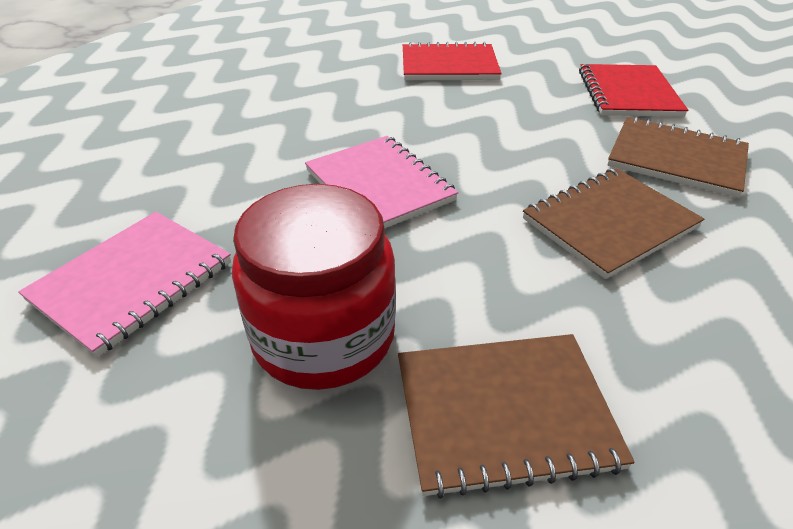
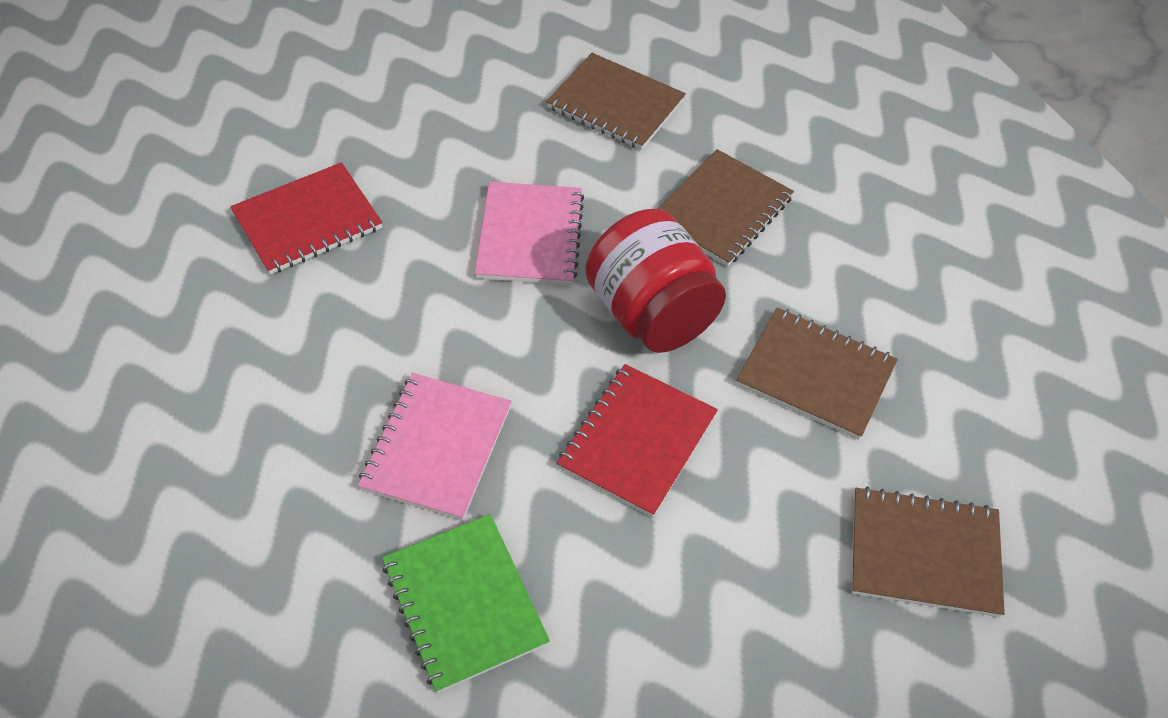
brown notebook: 3 -> 4
green notebook: 0 -> 1

